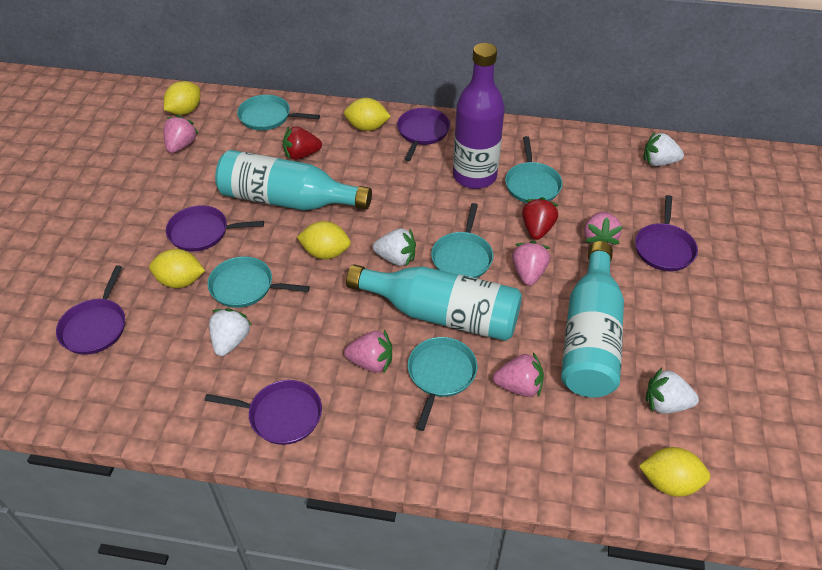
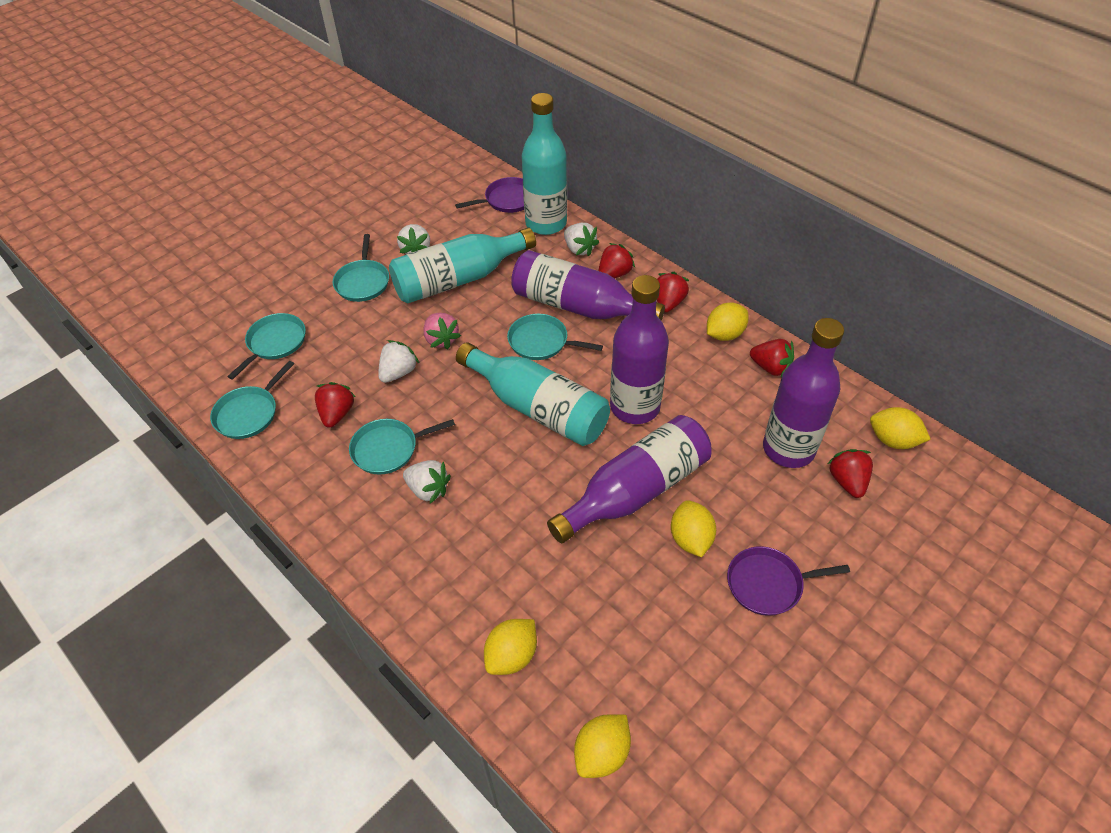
pink strawberry: 5 -> 1
purple bottle: 1 -> 4
purple pan: 5 -> 2
red strawberry: 2 -> 5

